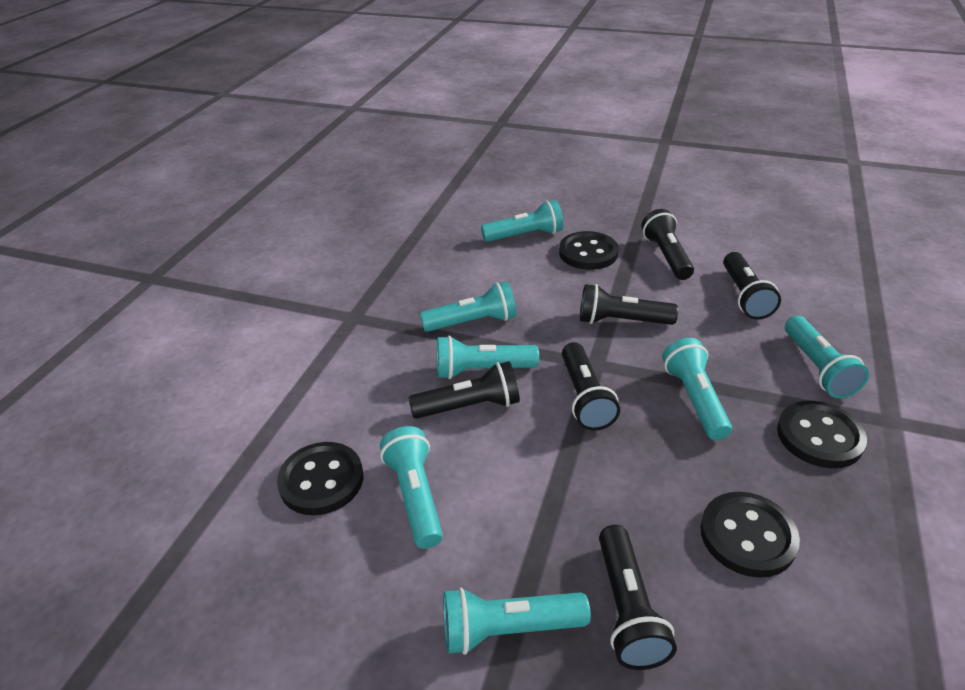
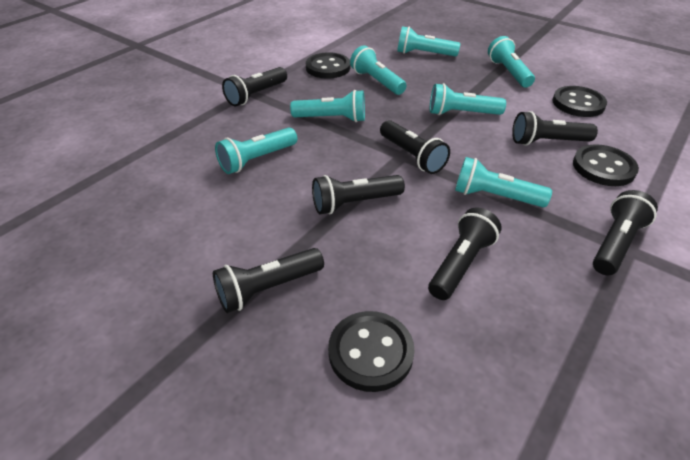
black flashlight: 6 -> 7

